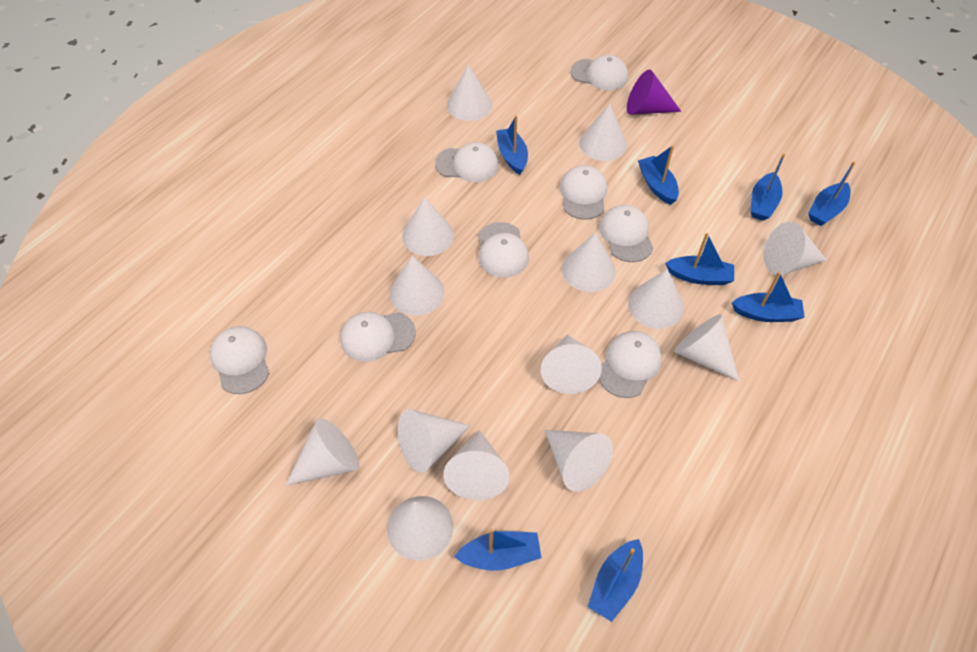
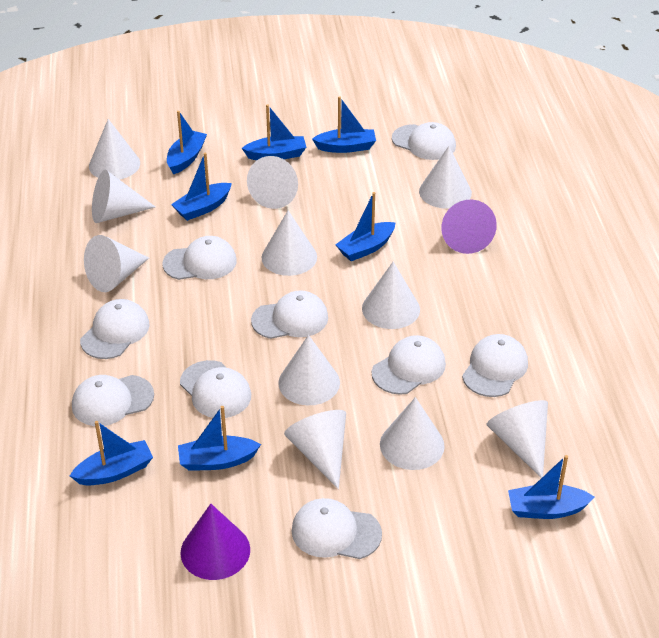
purple cone: 1 -> 2
white cap: 8 -> 9
white cone: 14 -> 11

